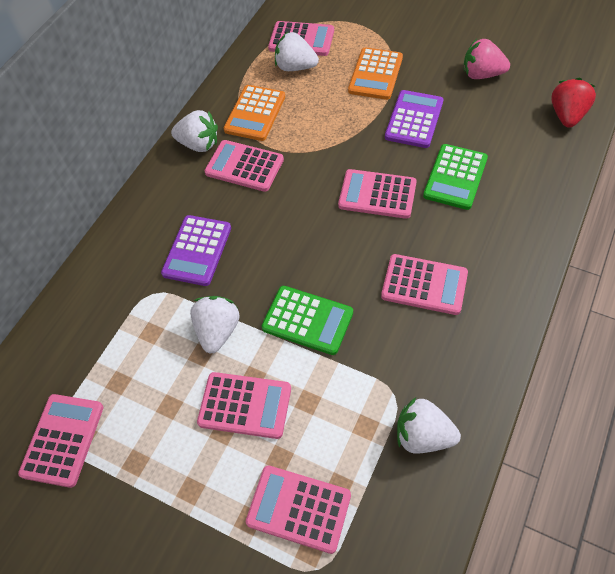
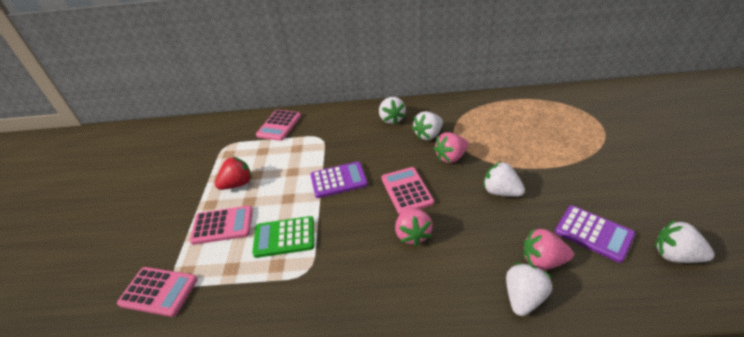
green calculator: 2 -> 1
orange calculator: 2 -> 0
pink calculator: 7 -> 4
pink strawberry: 1 -> 3
white strawberry: 4 -> 5

